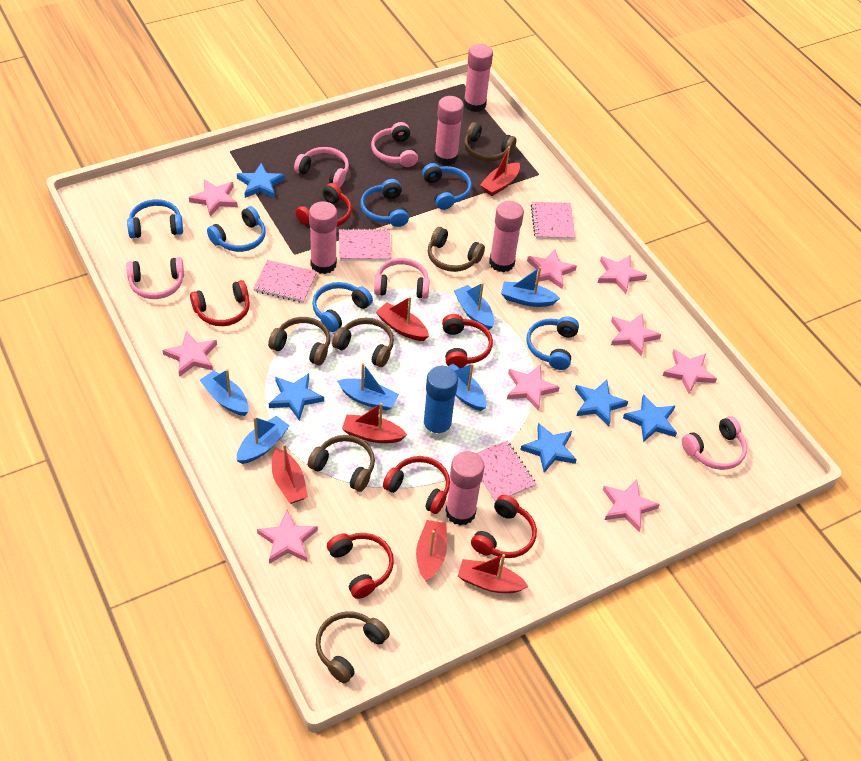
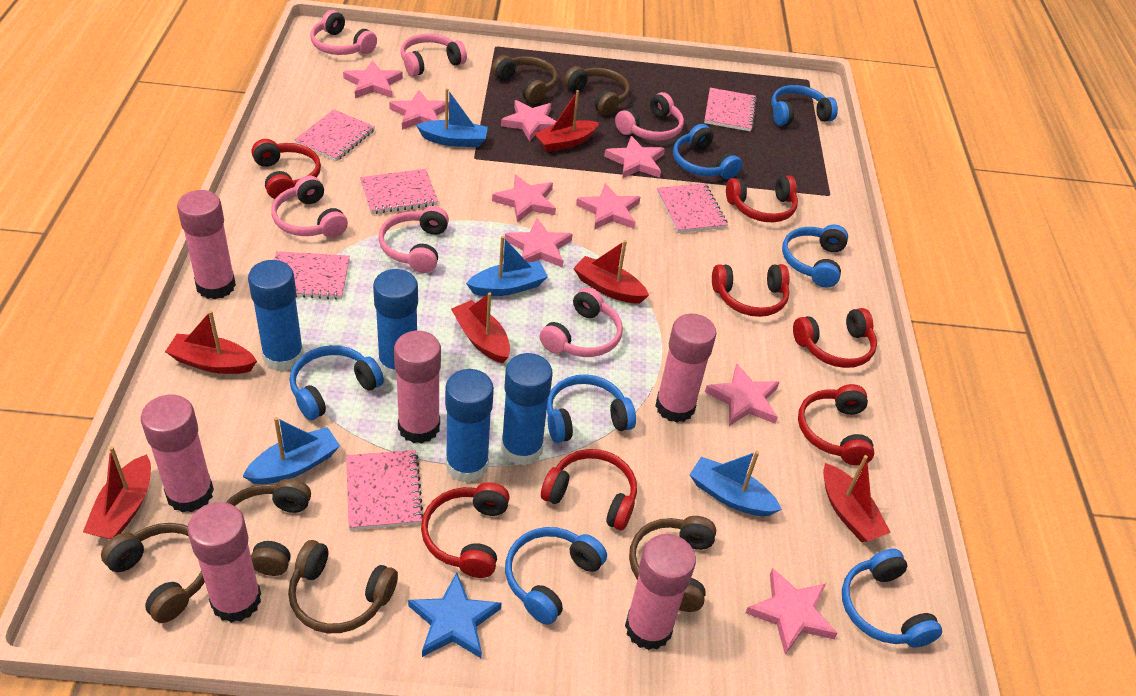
blue boat: 6 -> 4
blue glue stick: 1 -> 4
blue headphones: 6 -> 7
blue star: 5 -> 1
pink glue stick: 5 -> 6
pink headphones: 5 -> 6
pink notebook: 4 -> 6
red headphones: 6 -> 7

